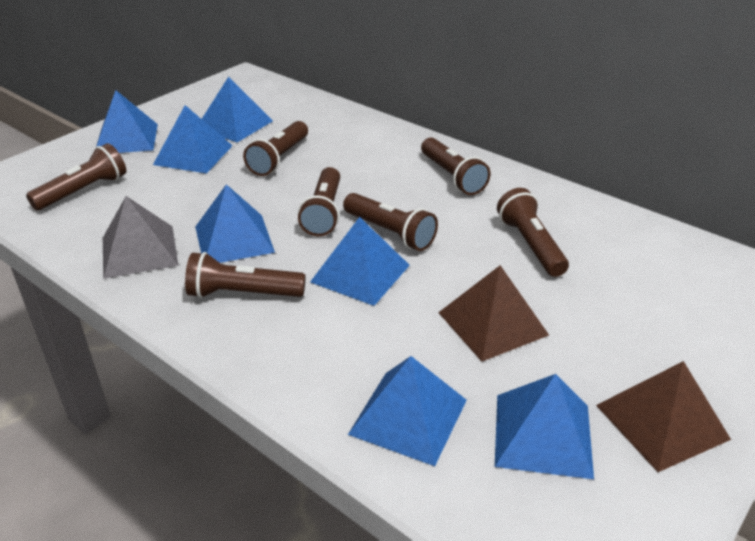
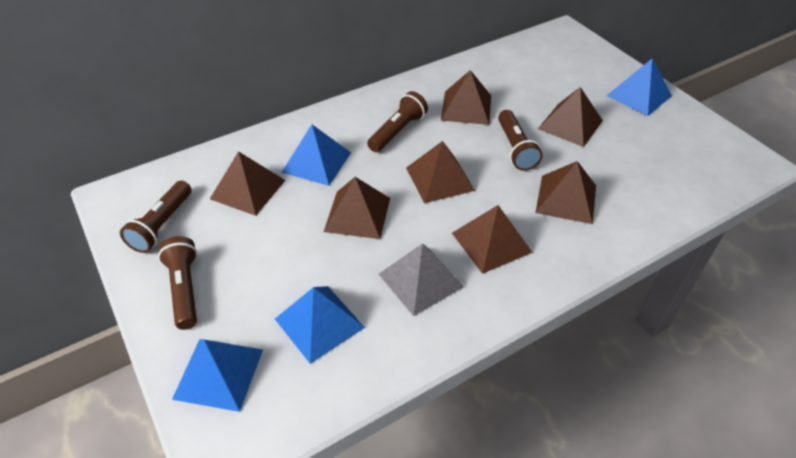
blue pyramid: 7 -> 4
brown flashlight: 7 -> 4
brown pyramid: 2 -> 7

